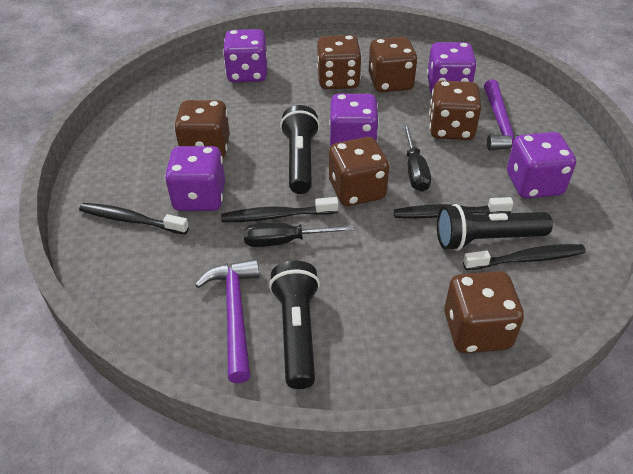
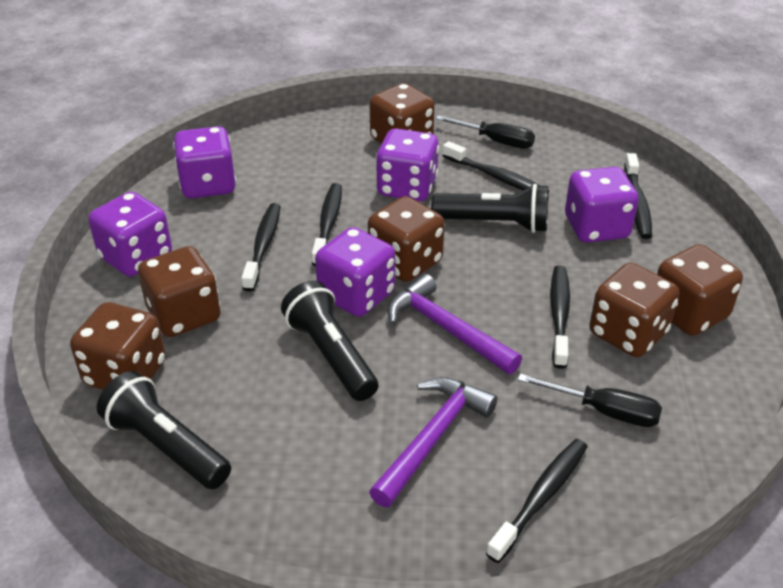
black toothbrush: 4 -> 6

